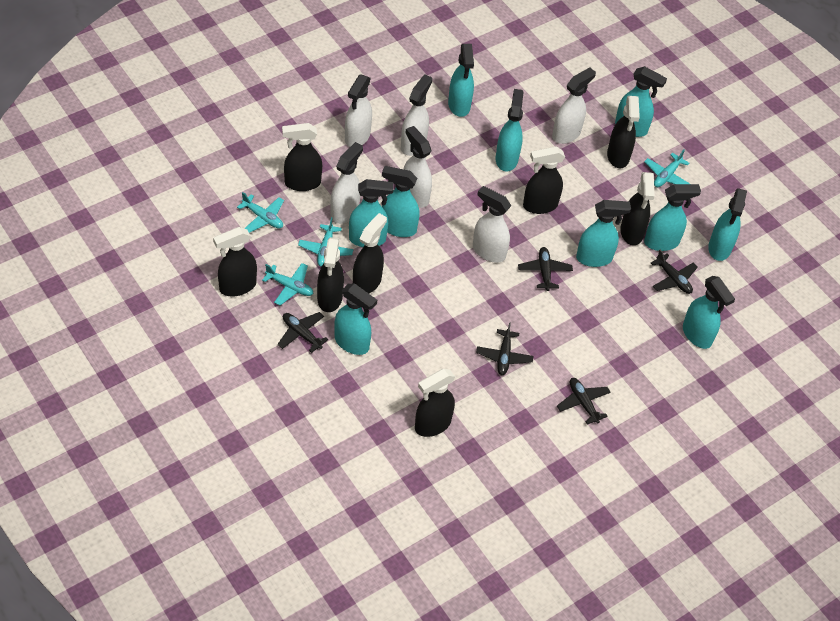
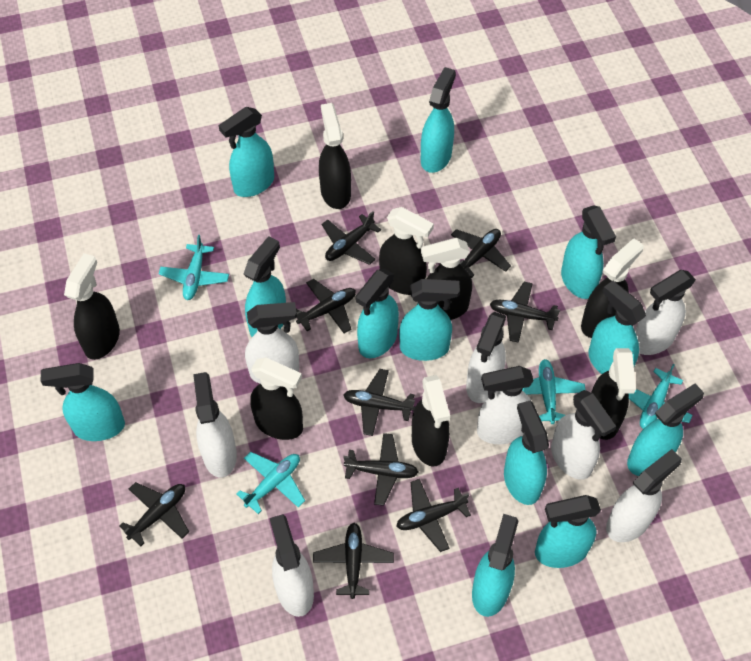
black plane: 5 -> 9
turquoise spray bottle: 10 -> 12
white spray bottle: 6 -> 8

